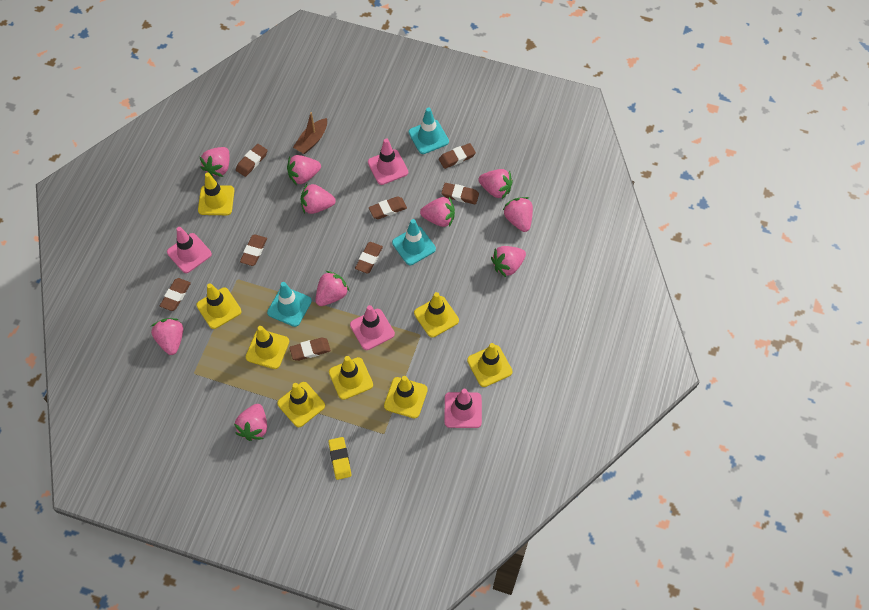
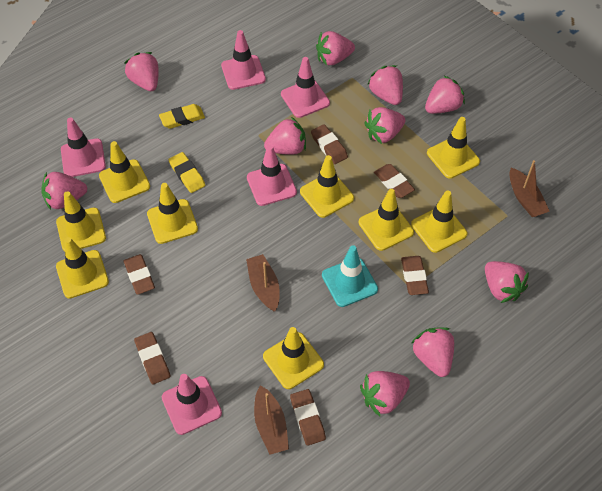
brown boat: 1 -> 3
brown eraser: 8 -> 6
pink traffic cone: 4 -> 5
turquoise traffic cone: 3 -> 1
yellow eraser: 1 -> 2
yellow traffic cone: 8 -> 9

